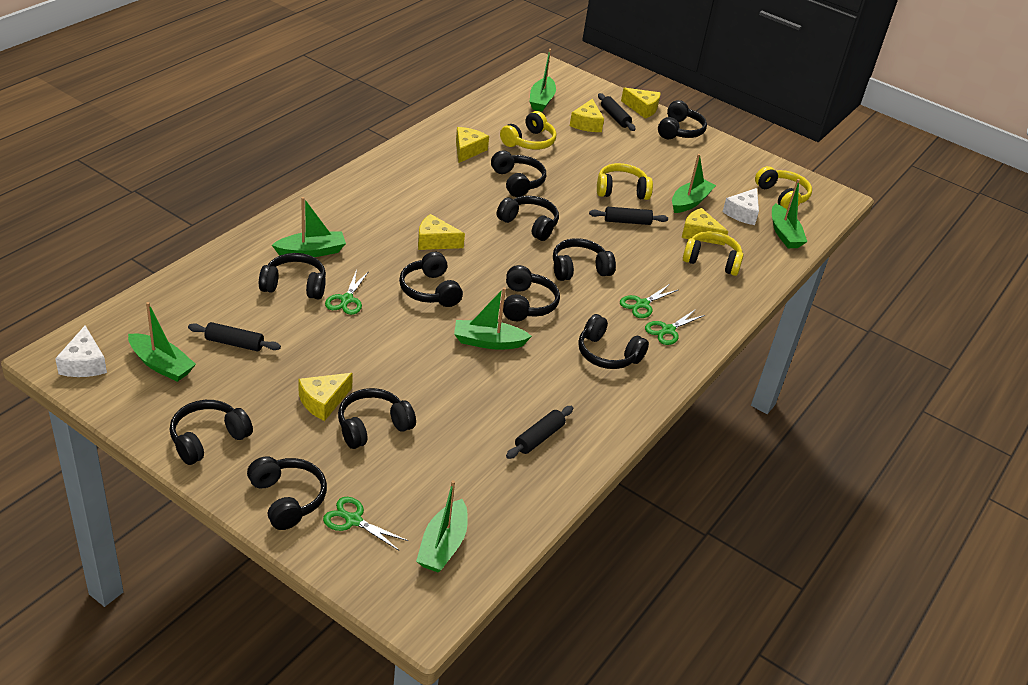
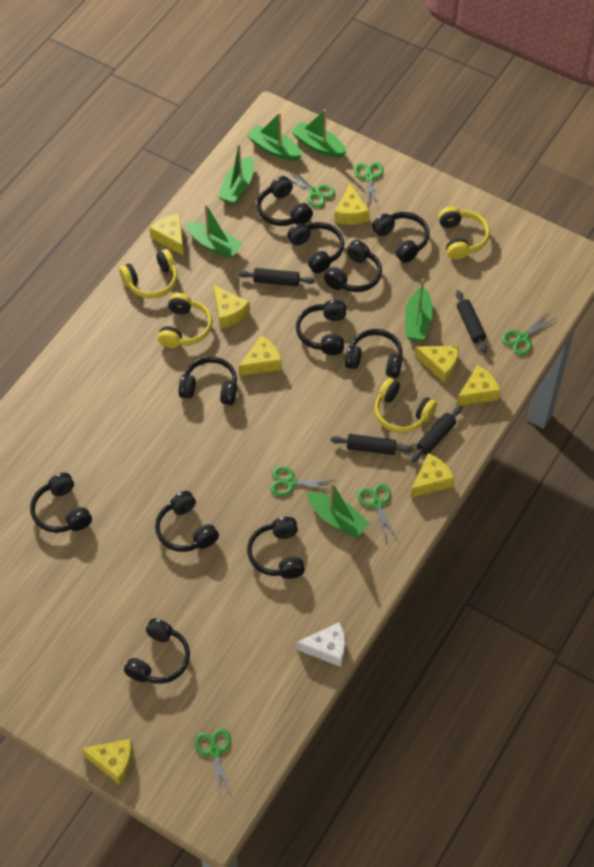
green boat: 7 -> 6
green scissors: 4 -> 6
white cheese: 2 -> 1
yellow cheese: 6 -> 8

